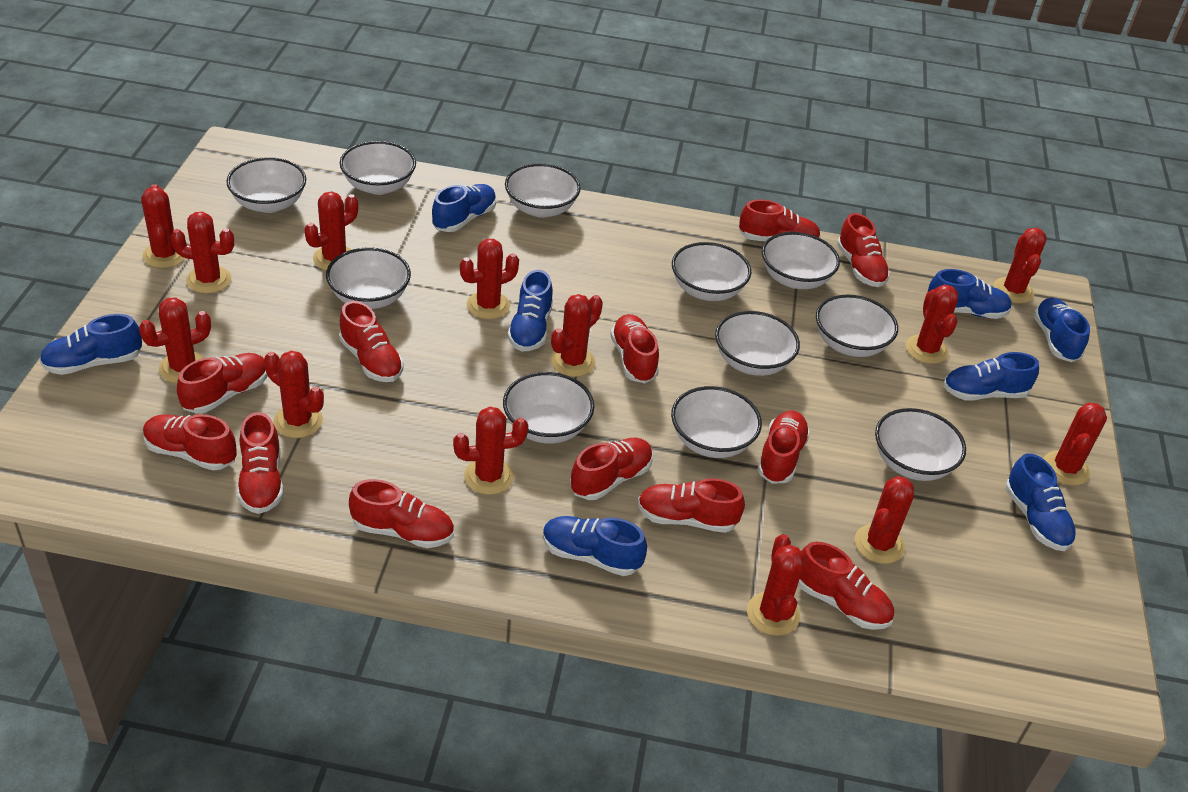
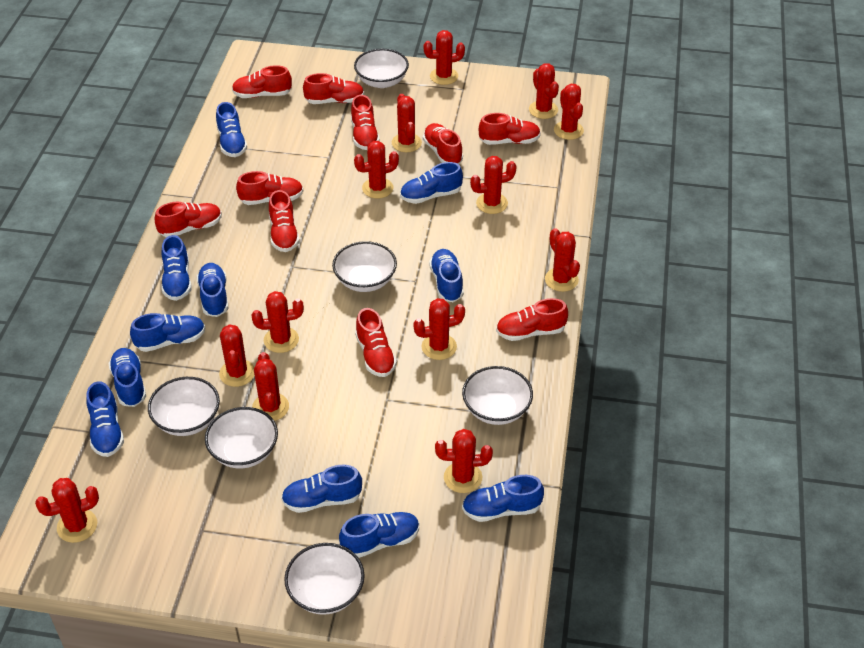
blue shoe: 8 -> 11
red shoe: 12 -> 10
white bowl: 11 -> 6

